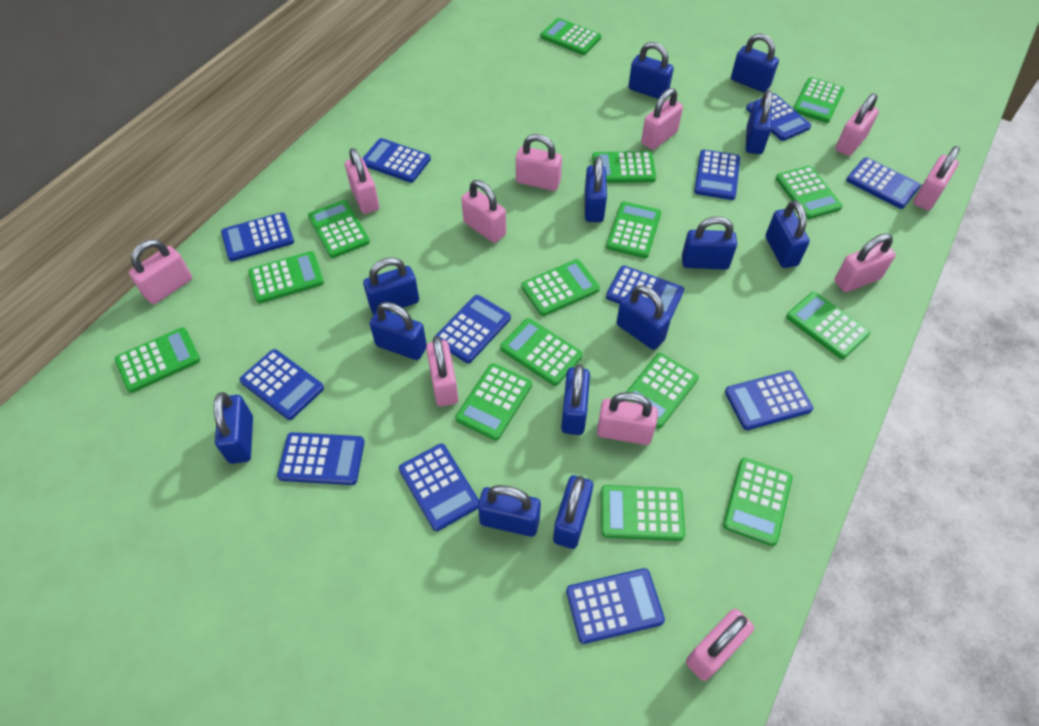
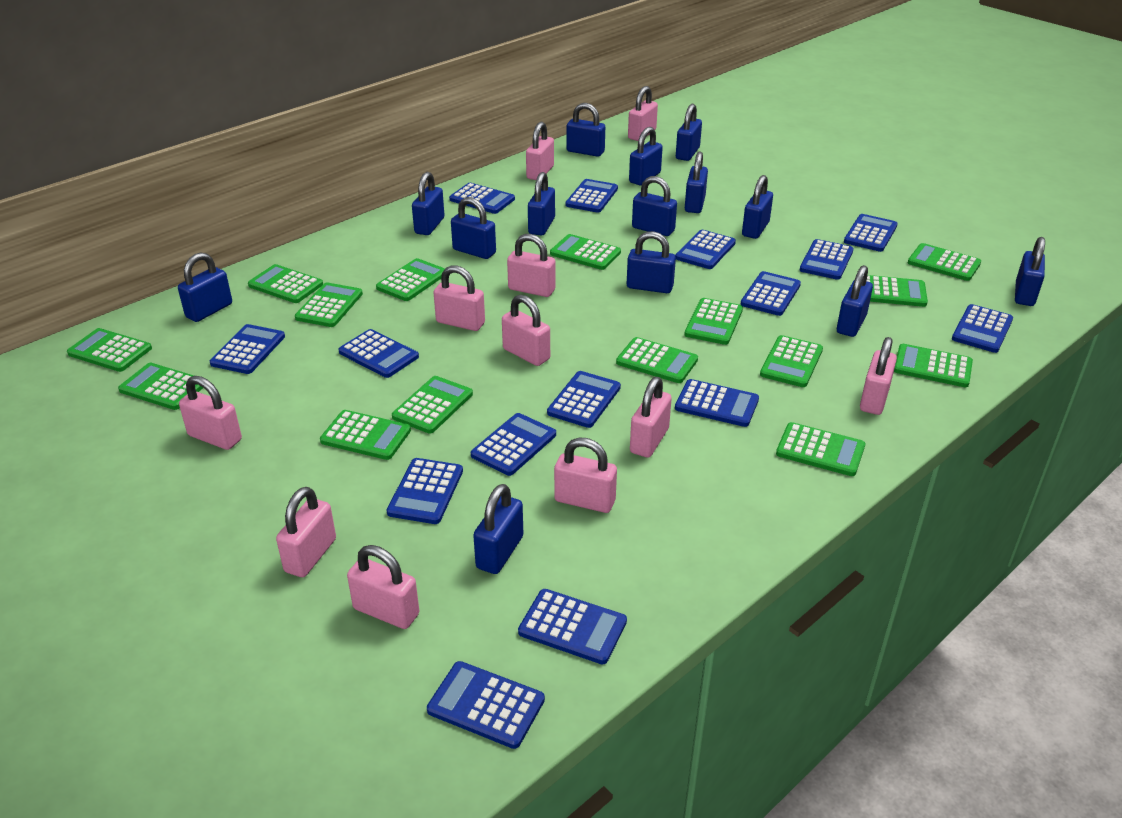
blue calculator: 12 -> 15
blue padlock: 13 -> 14

